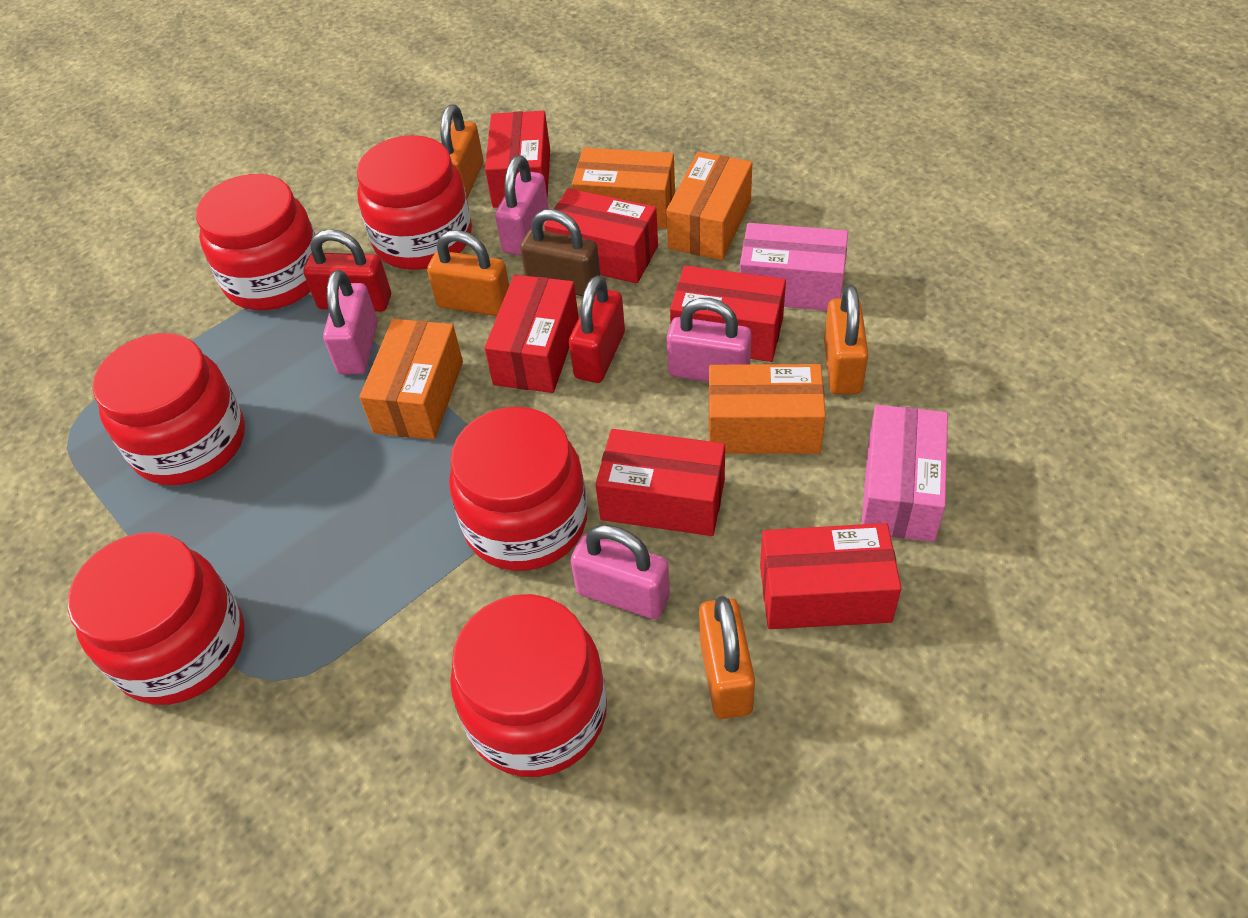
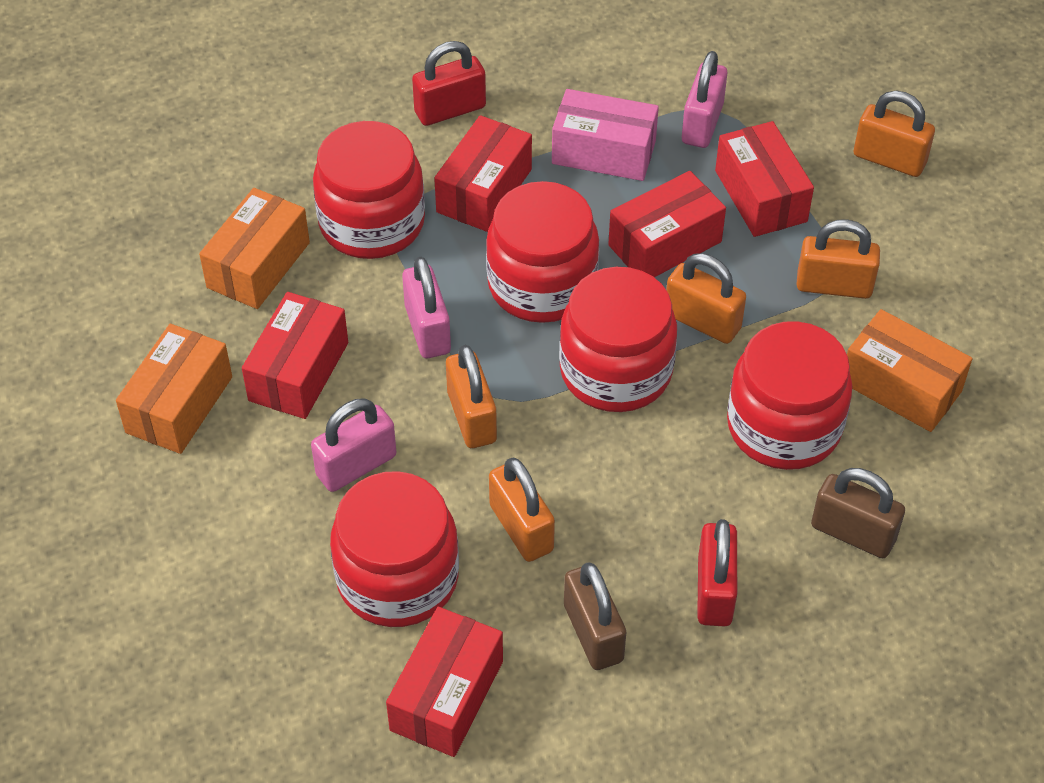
brown padlock: 1 -> 2
orange box: 4 -> 3
orange padlock: 4 -> 5
pink box: 2 -> 1
pink padlock: 4 -> 3
red box: 6 -> 5
red jar: 6 -> 5

